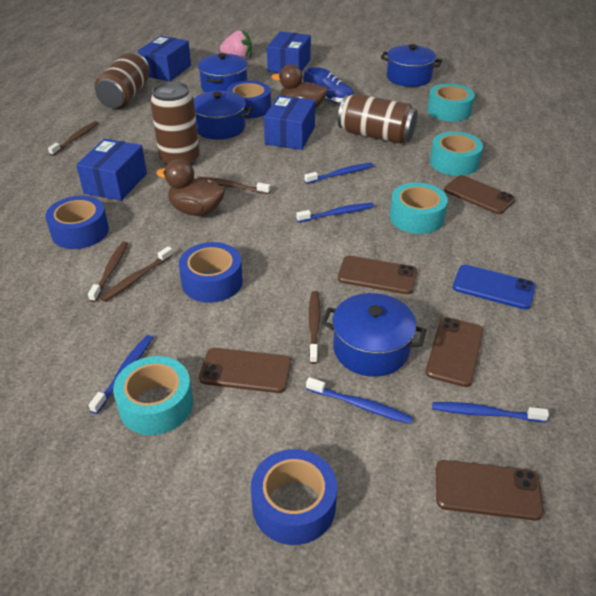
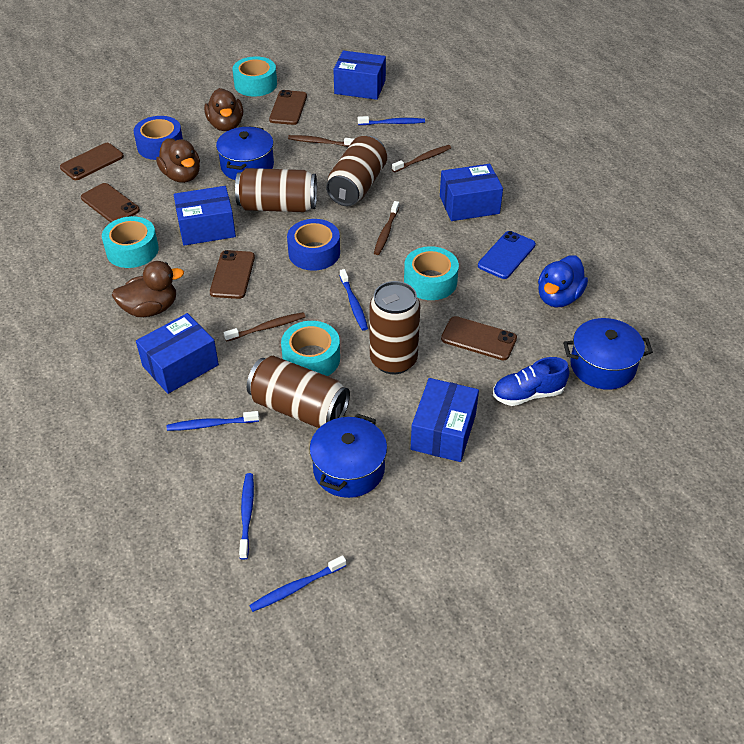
blue box: 4 -> 5
blue duck: 0 -> 1
blue pot: 4 -> 3
blue tape: 4 -> 2
brown can: 3 -> 4
brown duck: 2 -> 3
brown toothbrush: 5 -> 4
pink strawberry: 1 -> 0

